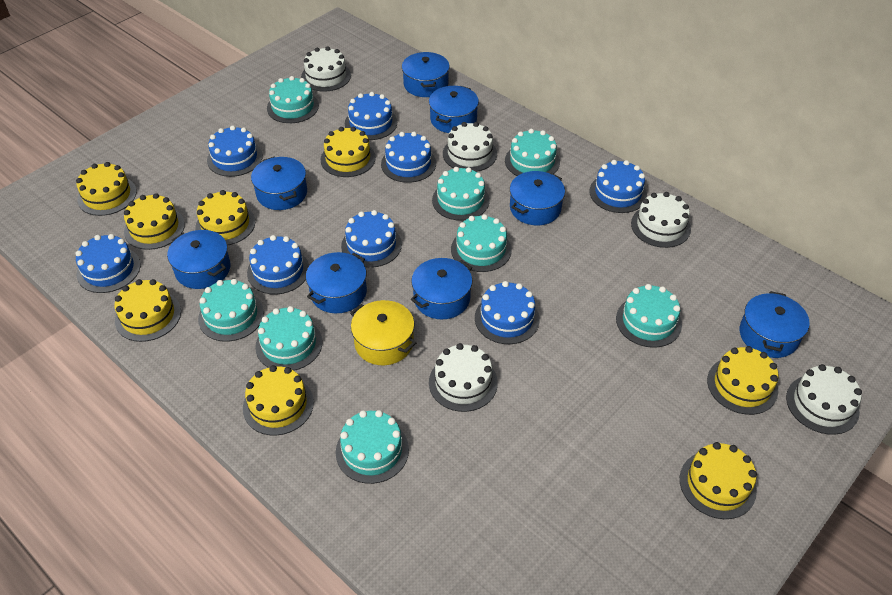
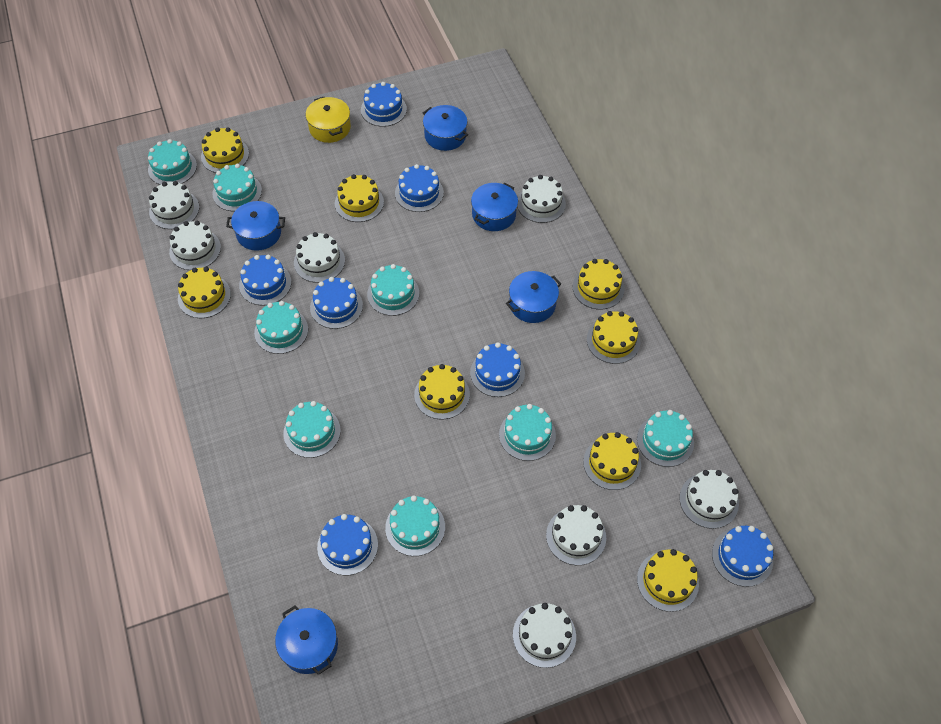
blue cake: 8 -> 7
blue pot: 8 -> 5
white cake: 5 -> 7

